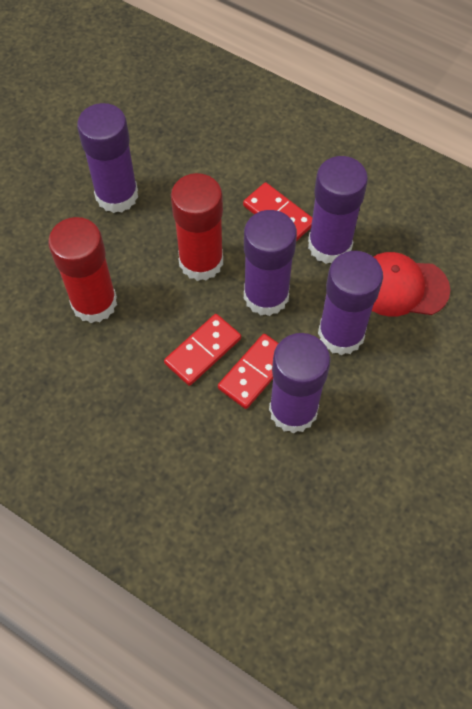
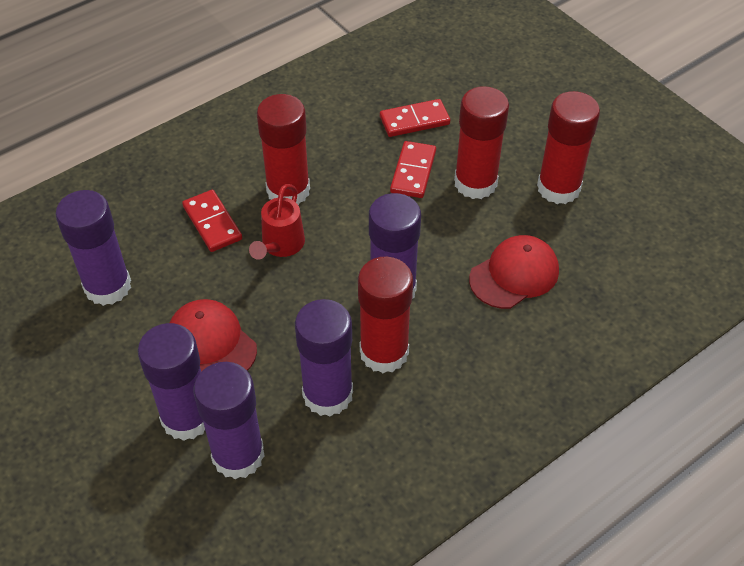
red cap: 1 -> 2
red glue stick: 2 -> 4
red watering can: 0 -> 1

